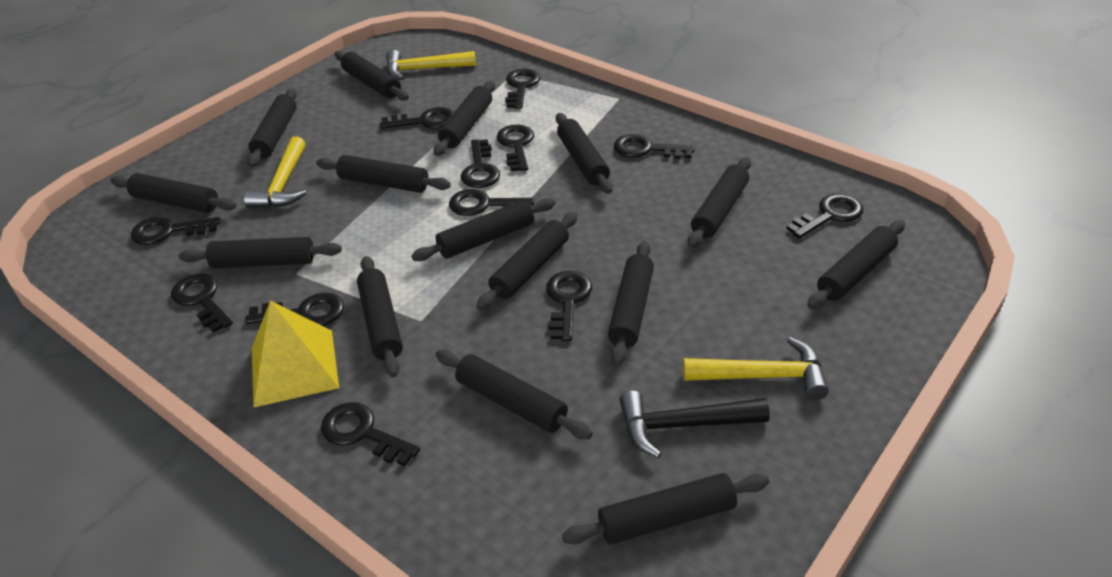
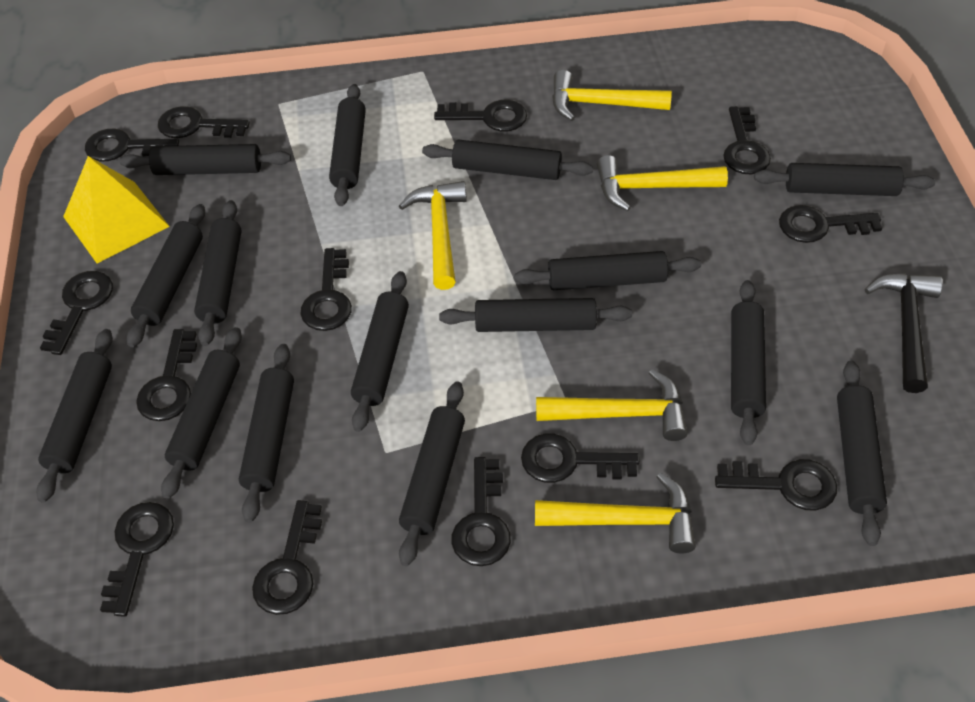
black key: 12 -> 13
yellow hammer: 3 -> 5

